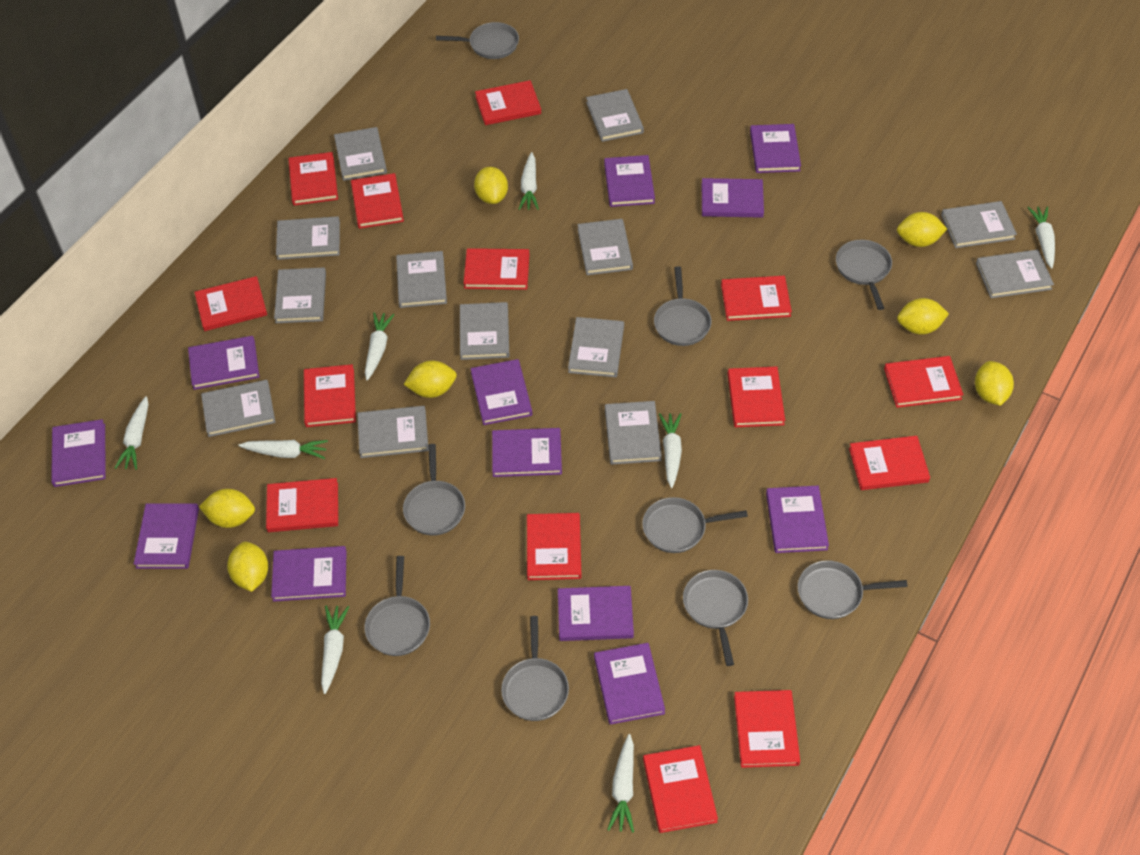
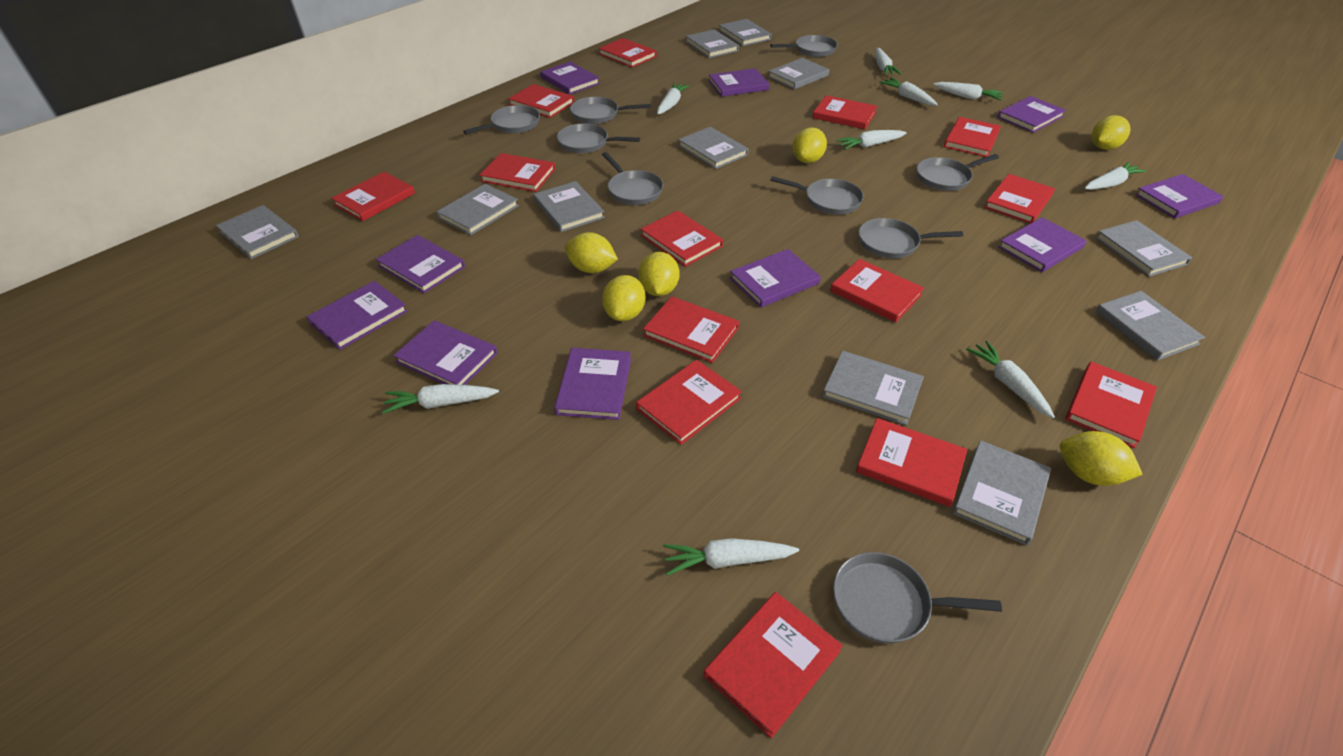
grey book: 13 -> 11
purple book: 12 -> 10
white carrot: 8 -> 9
yellow lemon: 7 -> 6

